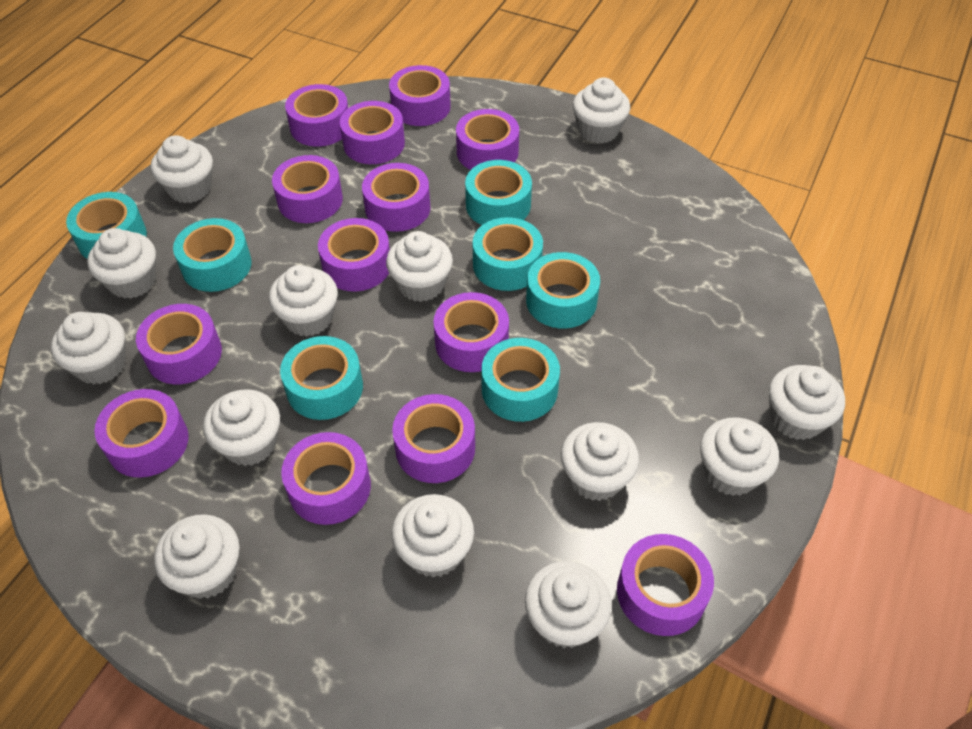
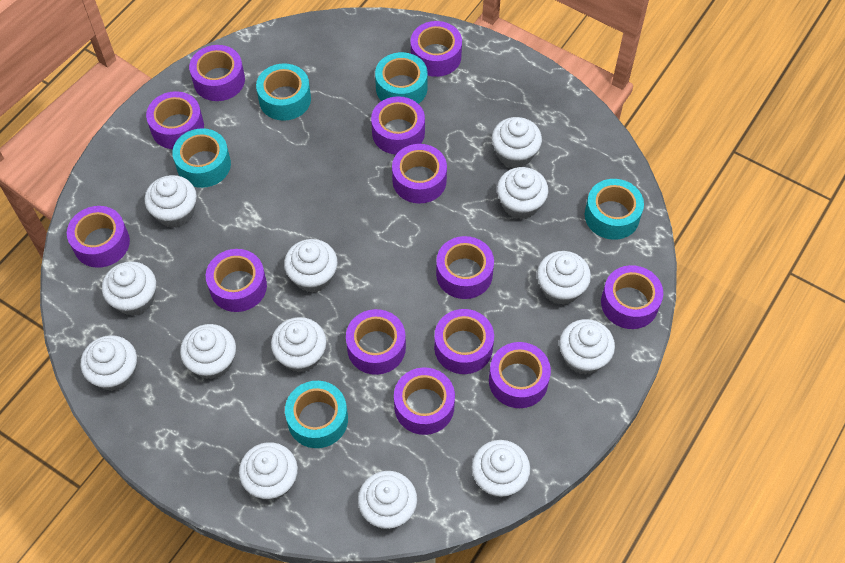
turquoise tape: 7 -> 5

